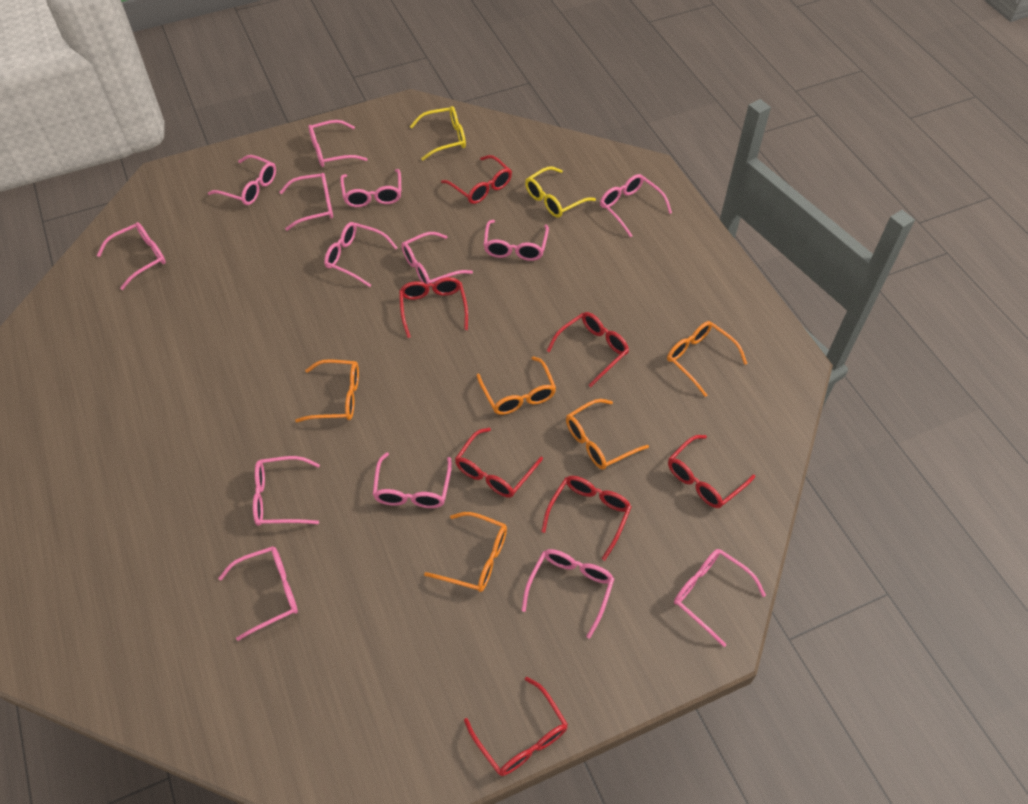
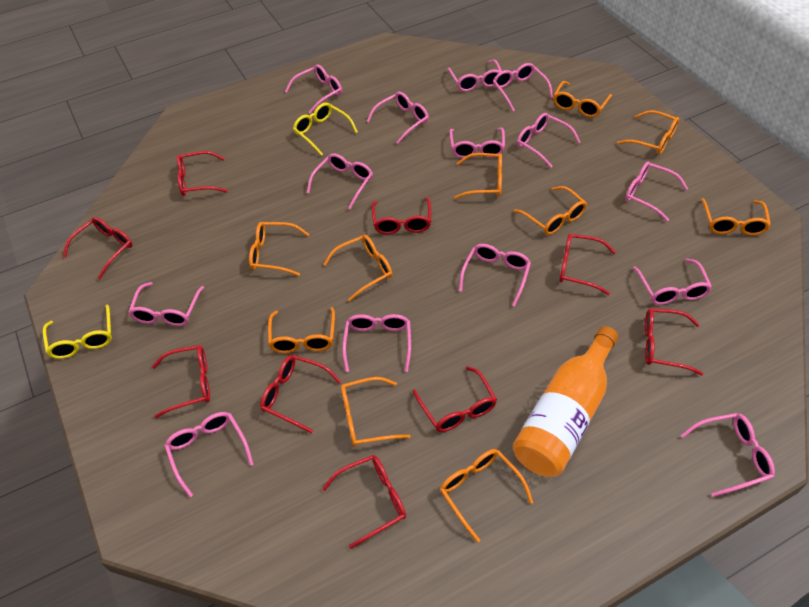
orange bottle: 0 -> 1
orange glasses: 5 -> 10
red glasses: 7 -> 9

